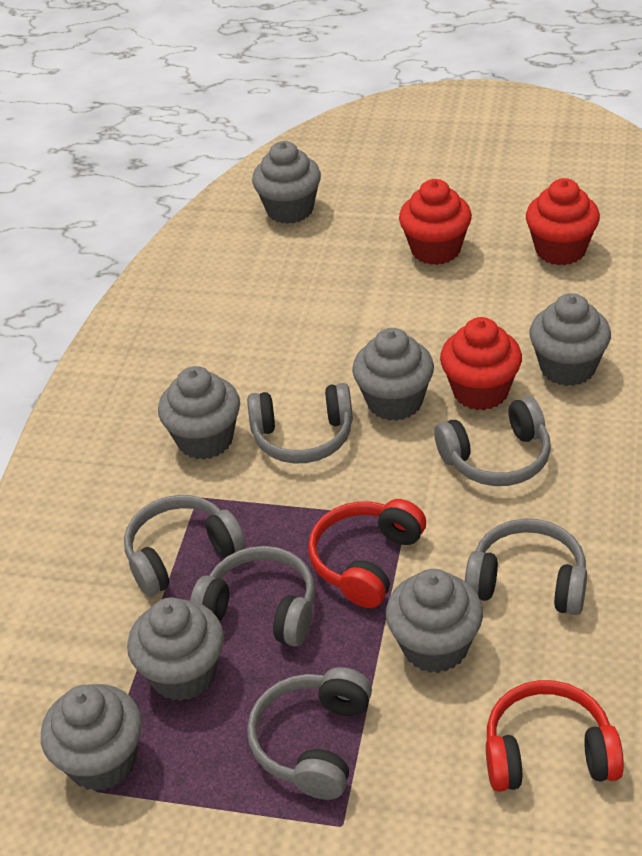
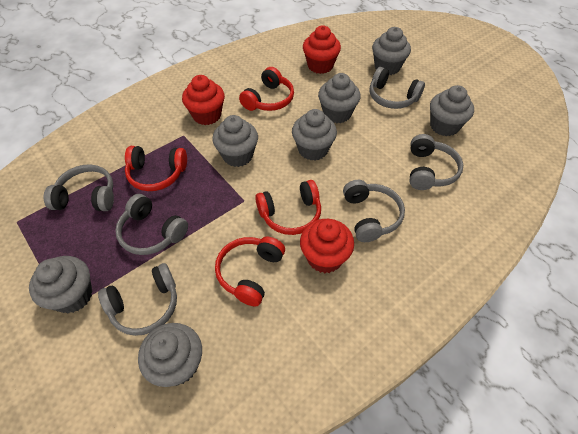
red headphones: 2 -> 4

